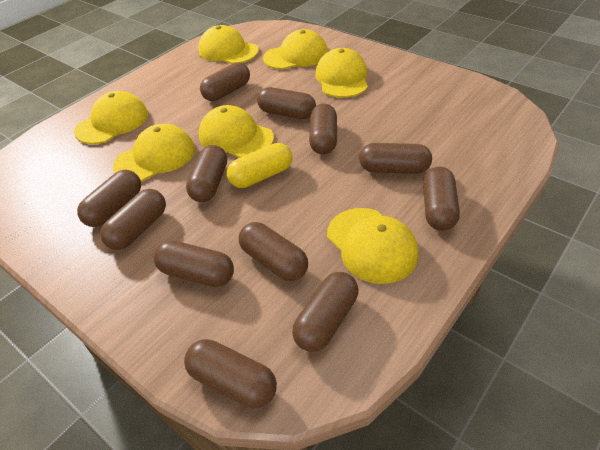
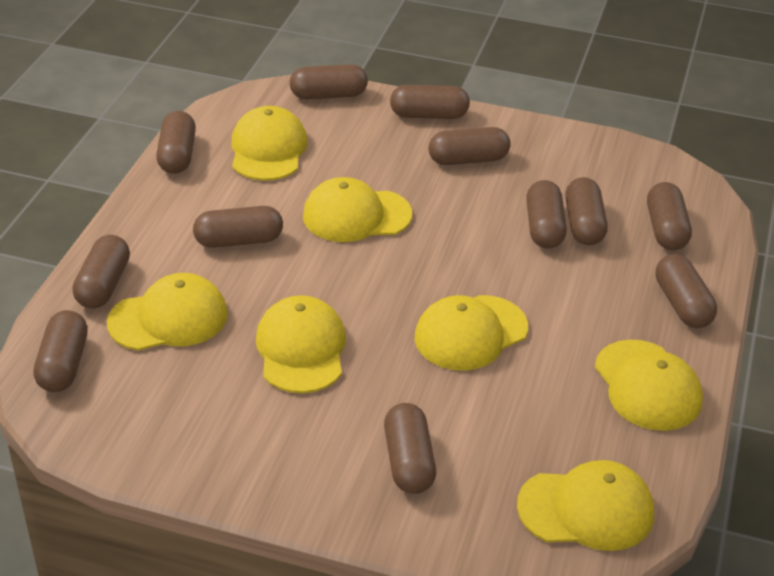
yellow capsule: 1 -> 0

